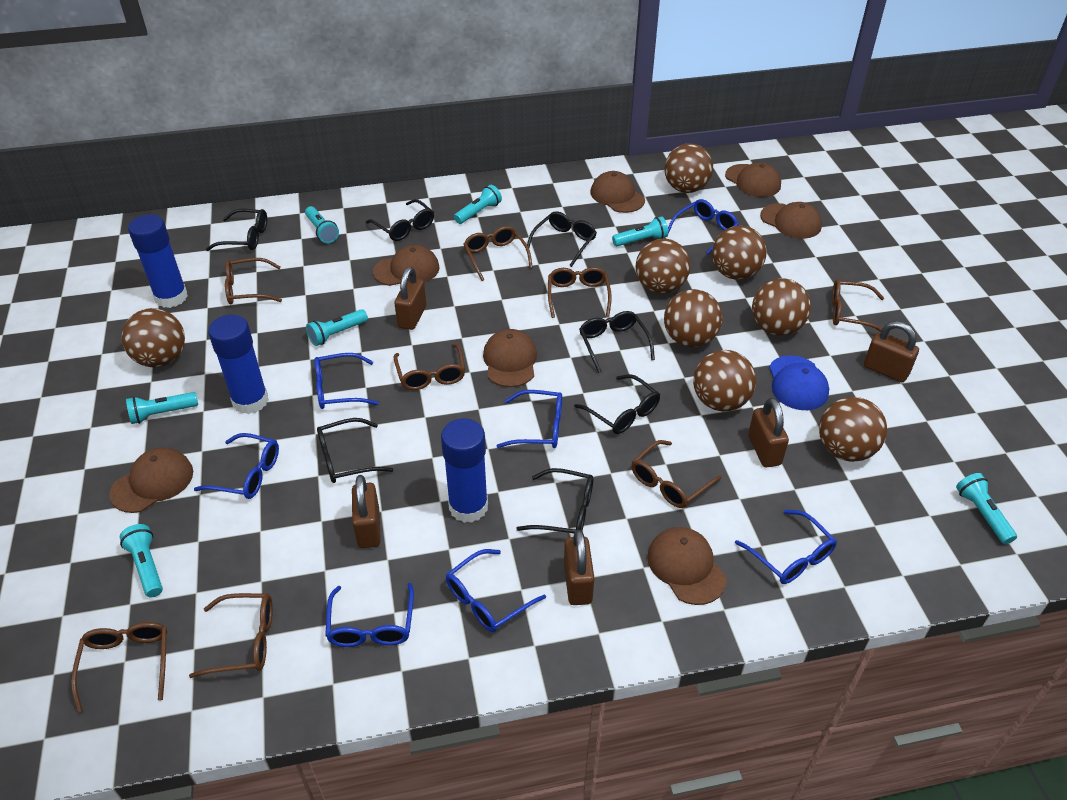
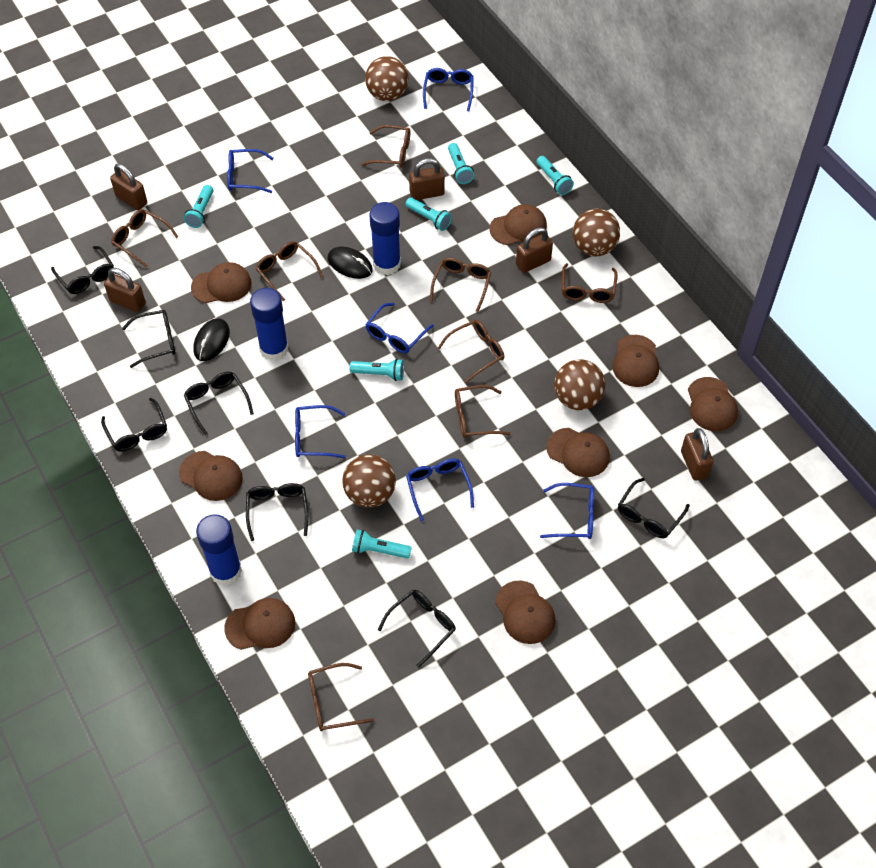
black mouse: 0 -> 2
blue cap: 1 -> 0
blue glasses: 7 -> 6
brown ball: 8 -> 4
brown cap: 7 -> 8
turquoise flashlight: 7 -> 6

